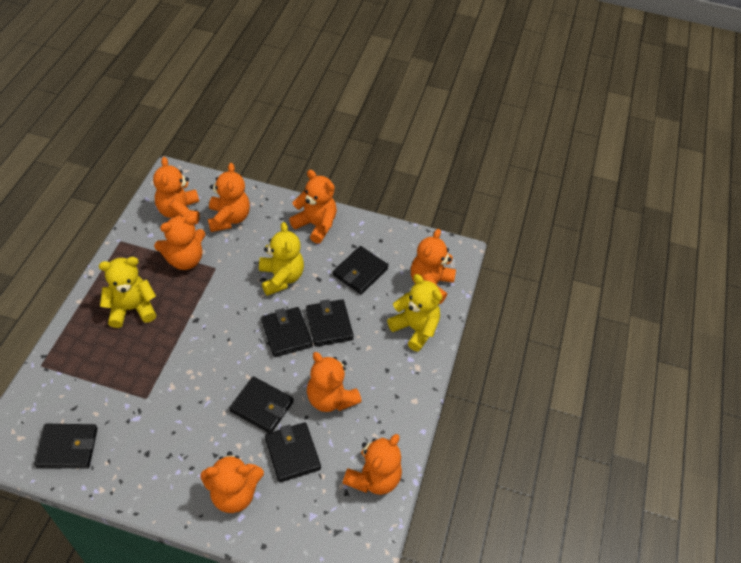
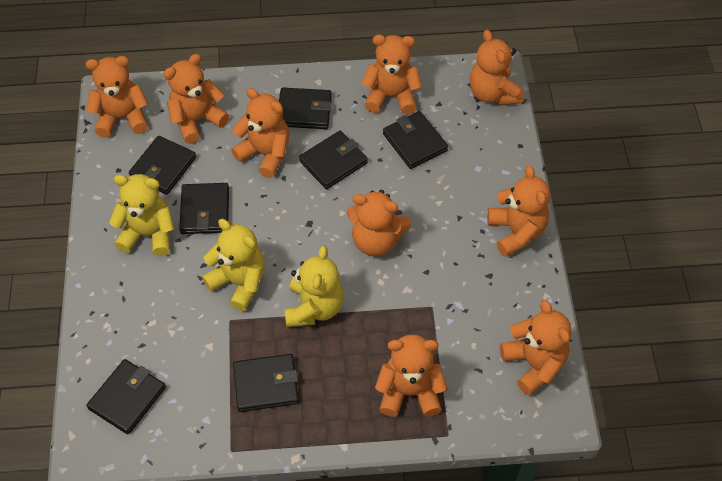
black wallet: 6 -> 7
orange teddy bear: 8 -> 9

